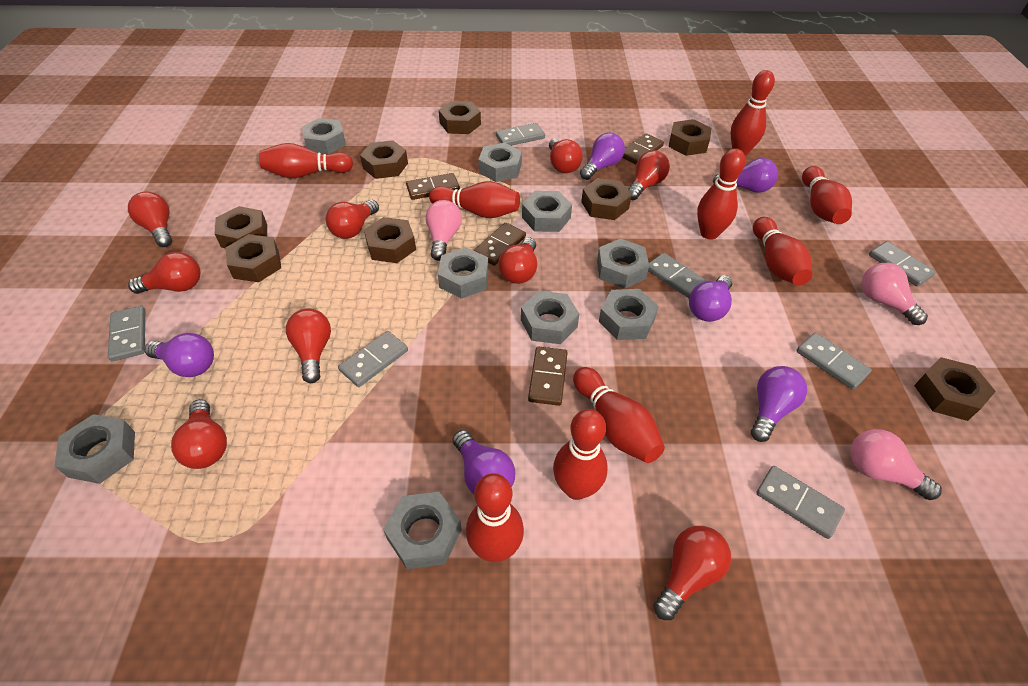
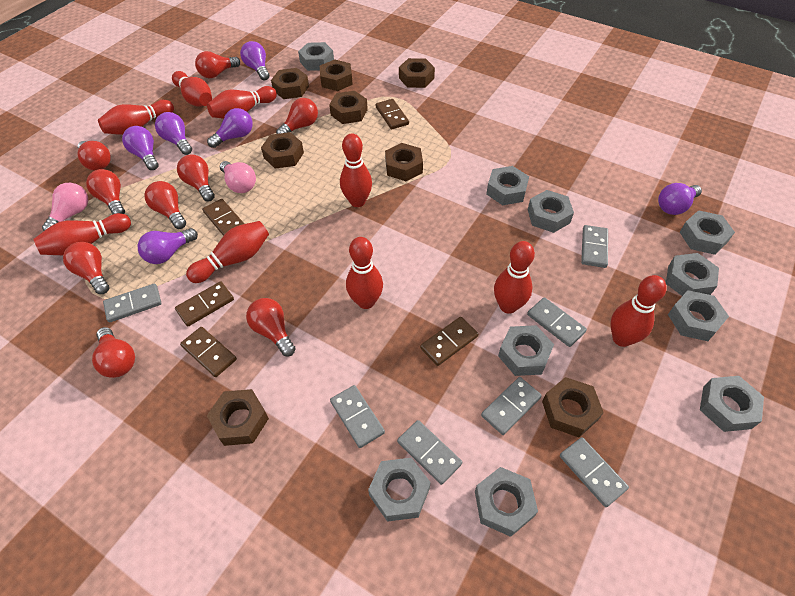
brown domino: 4 -> 5
grey nut: 9 -> 10
pink light bulb: 3 -> 2

